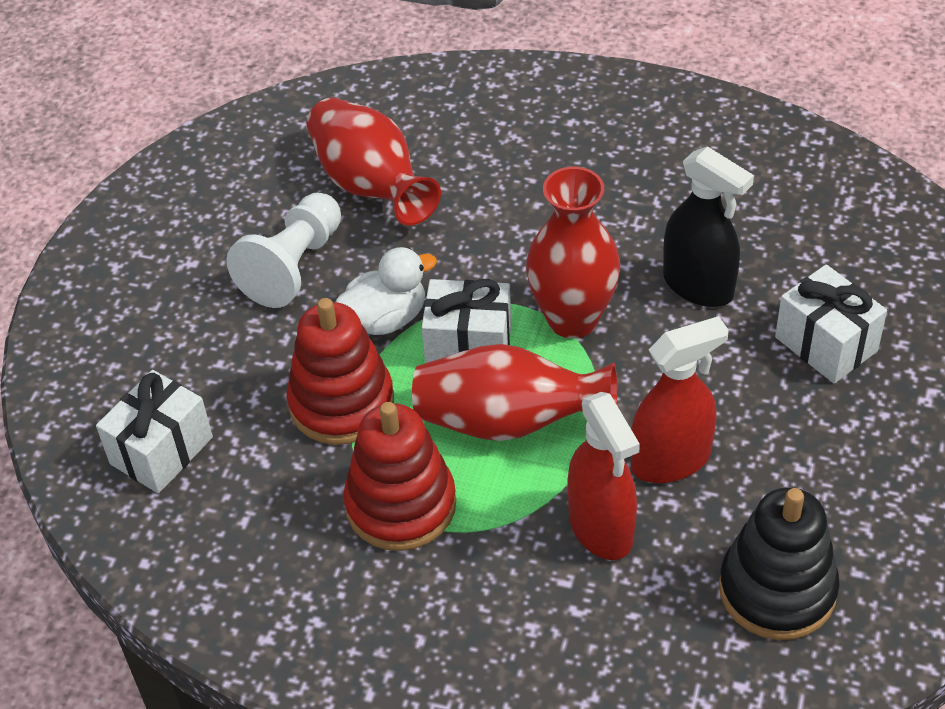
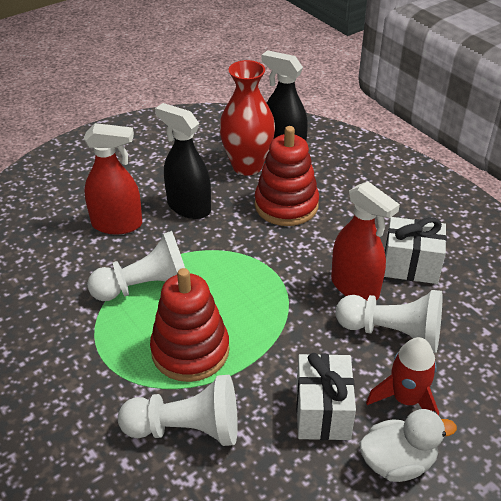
black spray bottle: 1 -> 2
black stacking toy: 1 -> 0
red rocket: 0 -> 1
red vase: 3 -> 1
white gift: 3 -> 2
white pawn: 1 -> 3

